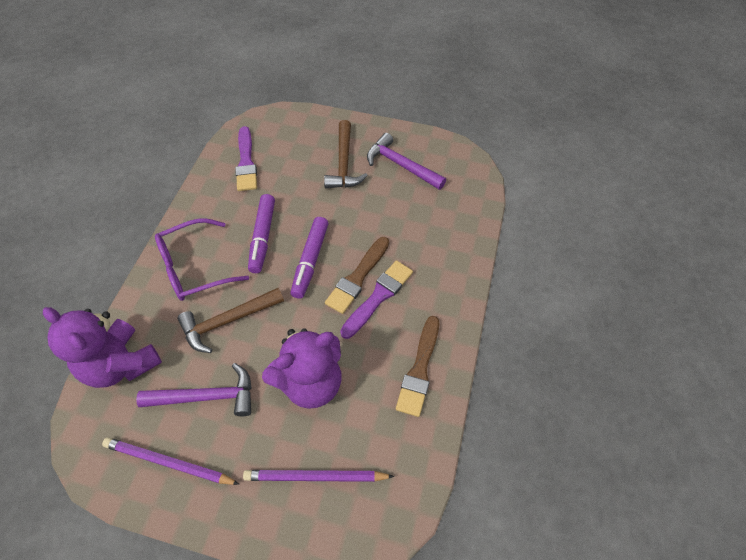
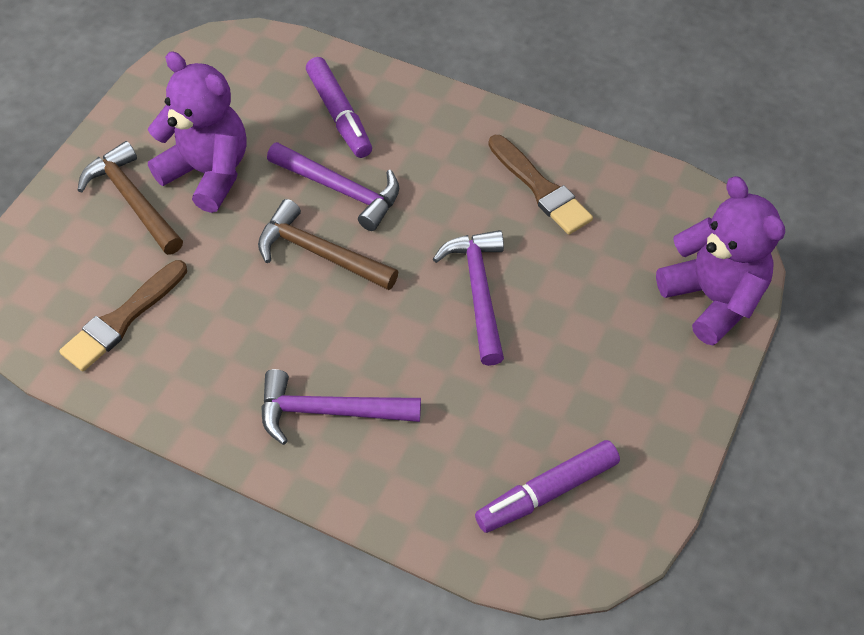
purple brush: 2 -> 0
purple glasses: 1 -> 0
purple hammer: 2 -> 3
purple pencil: 2 -> 0

